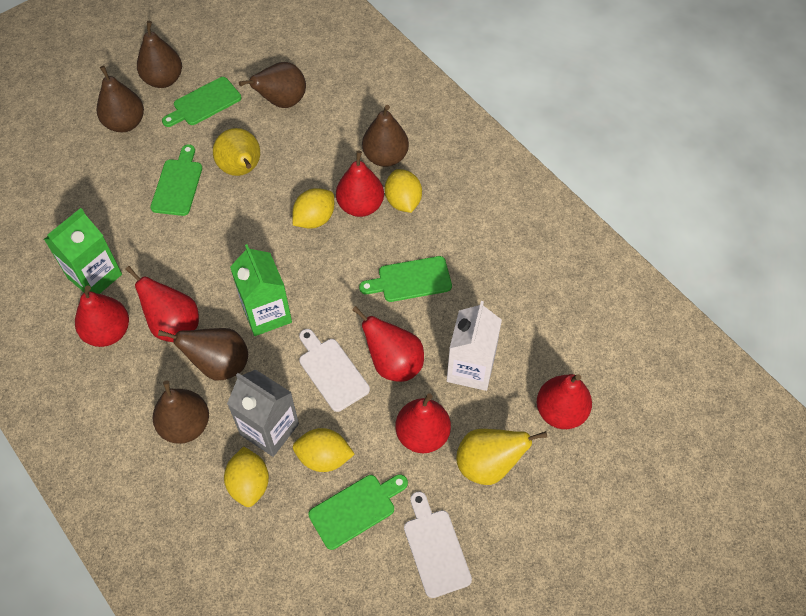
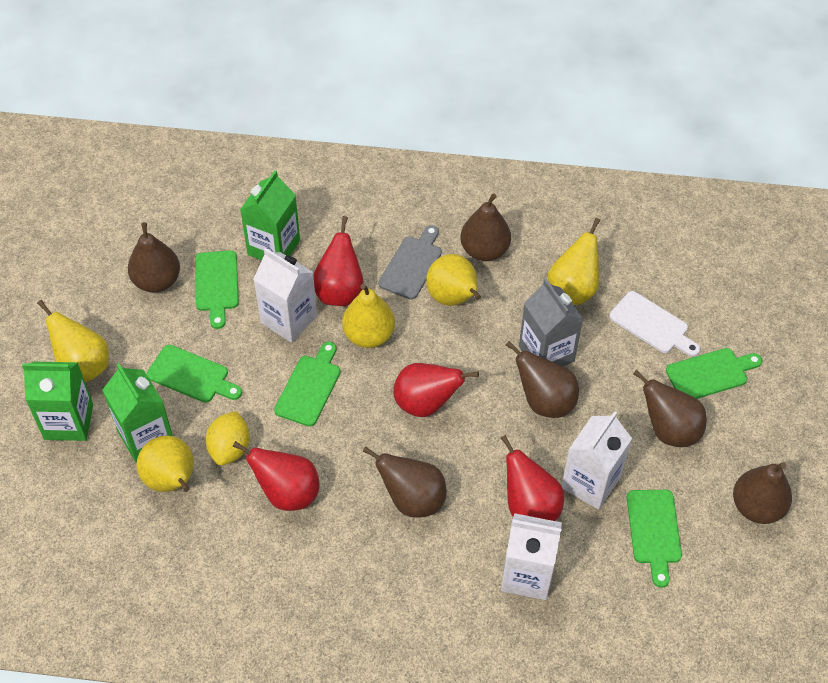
green carton: 2 -> 3
green cutting board: 4 -> 5
grey cutting board: 0 -> 1
red pear: 6 -> 4
white carton: 1 -> 3
white cutting board: 2 -> 1
yellow lemon: 4 -> 1
yellow pear: 2 -> 5

